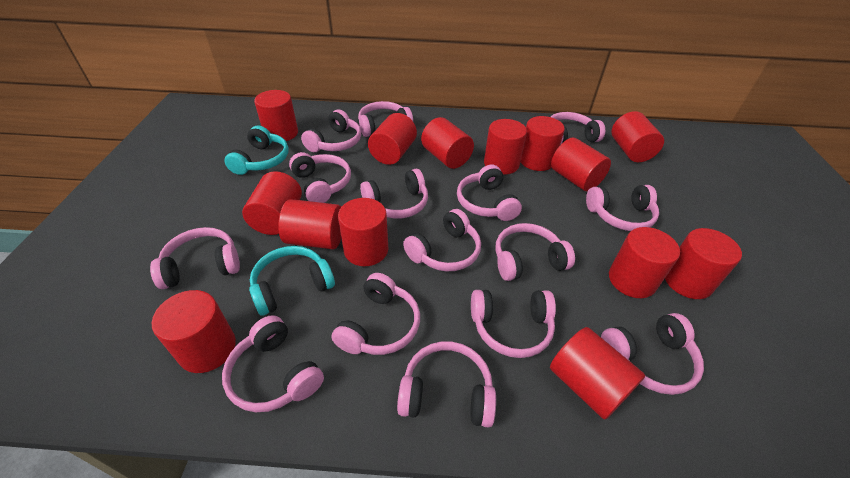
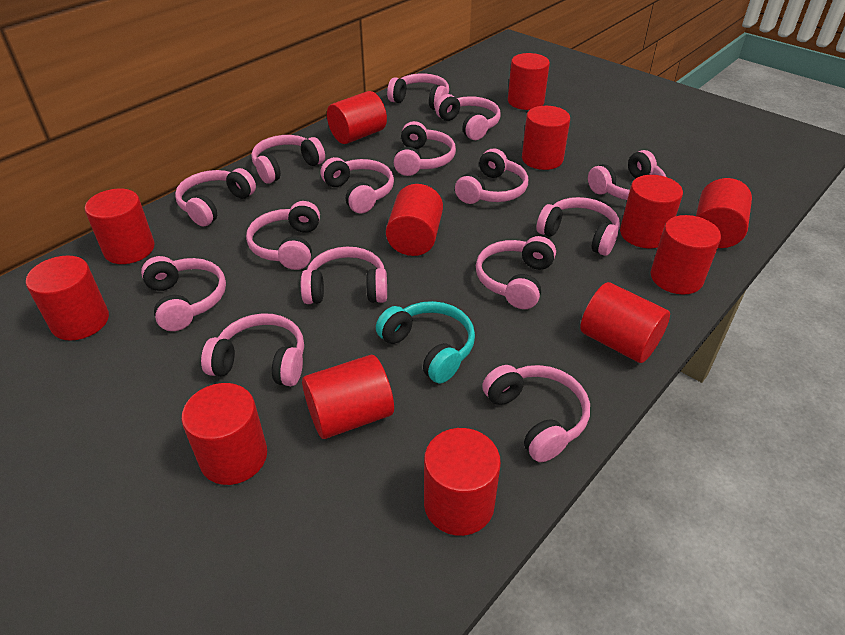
red cylinder: 14 -> 13
turquoise headphones: 2 -> 1

